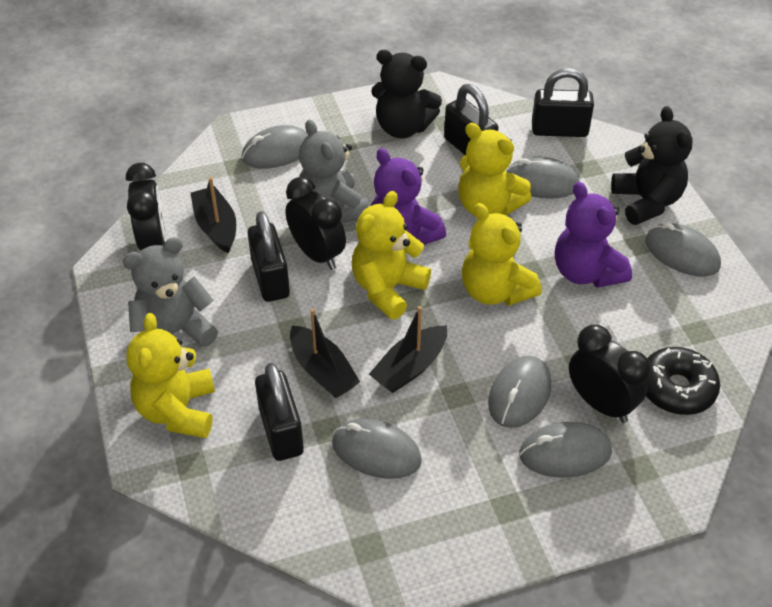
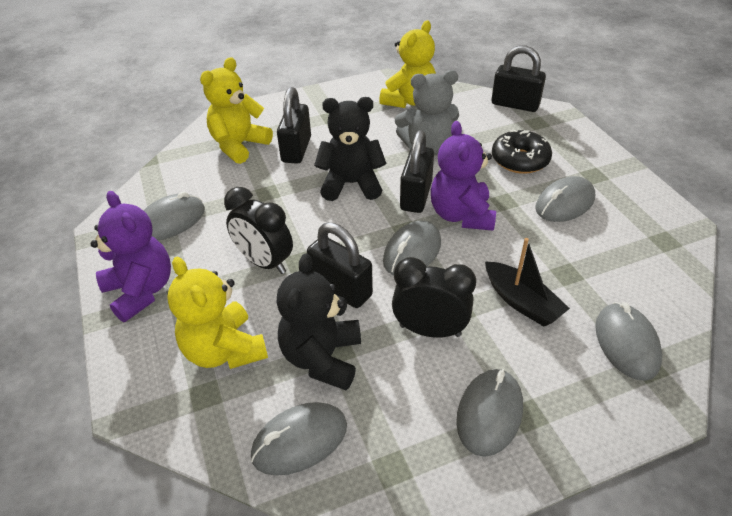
black boat: 3 -> 1
black clock: 3 -> 2
grey teddy bear: 2 -> 1
yellow teddy bear: 4 -> 3

